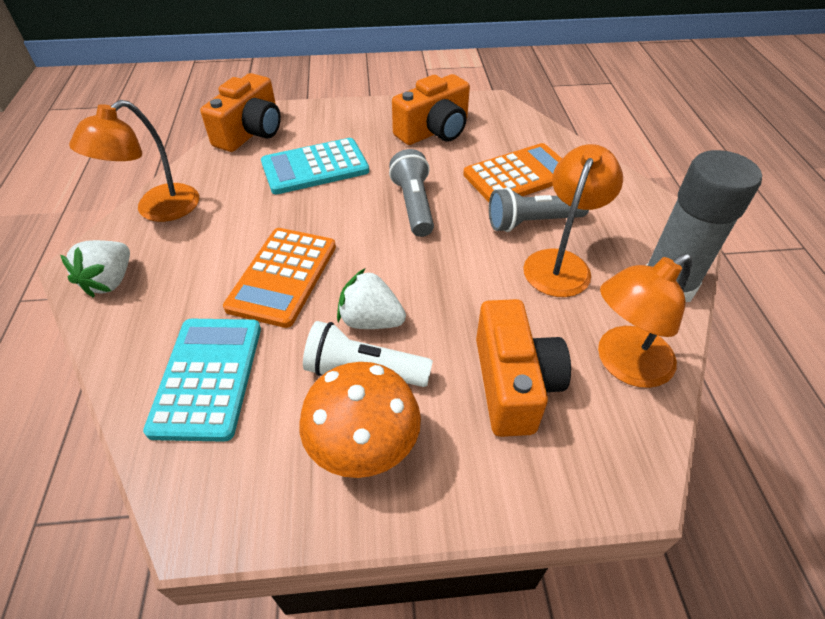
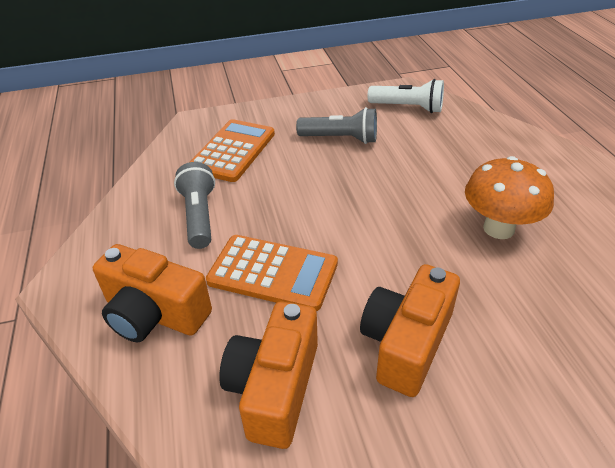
grey glue stick: 1 -> 0
orange lamp: 3 -> 0
turquoise calculator: 2 -> 0
white strawberry: 2 -> 0

